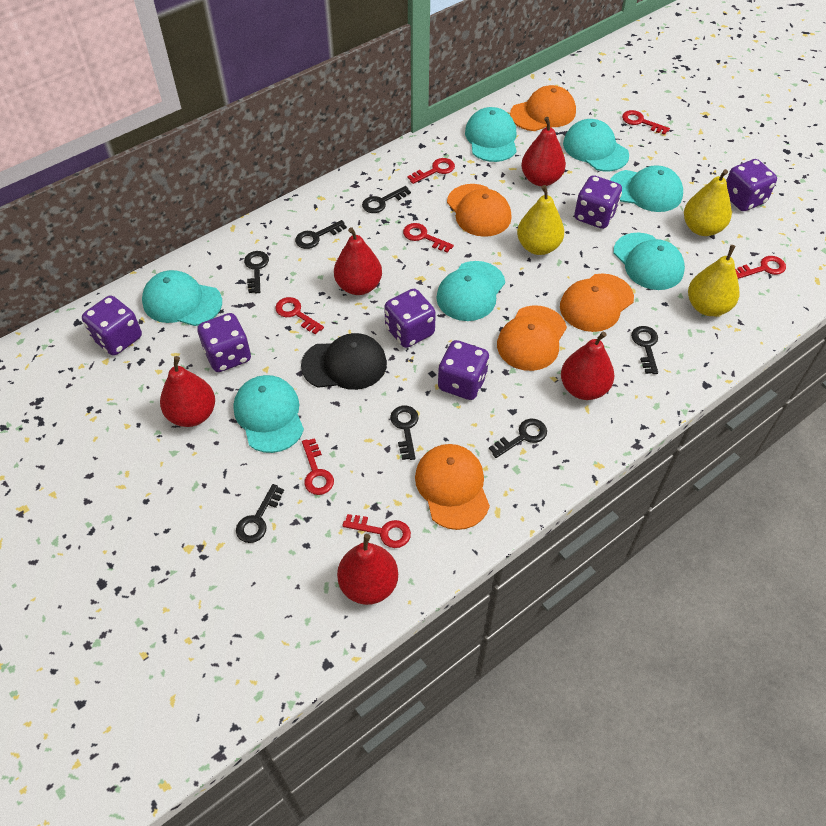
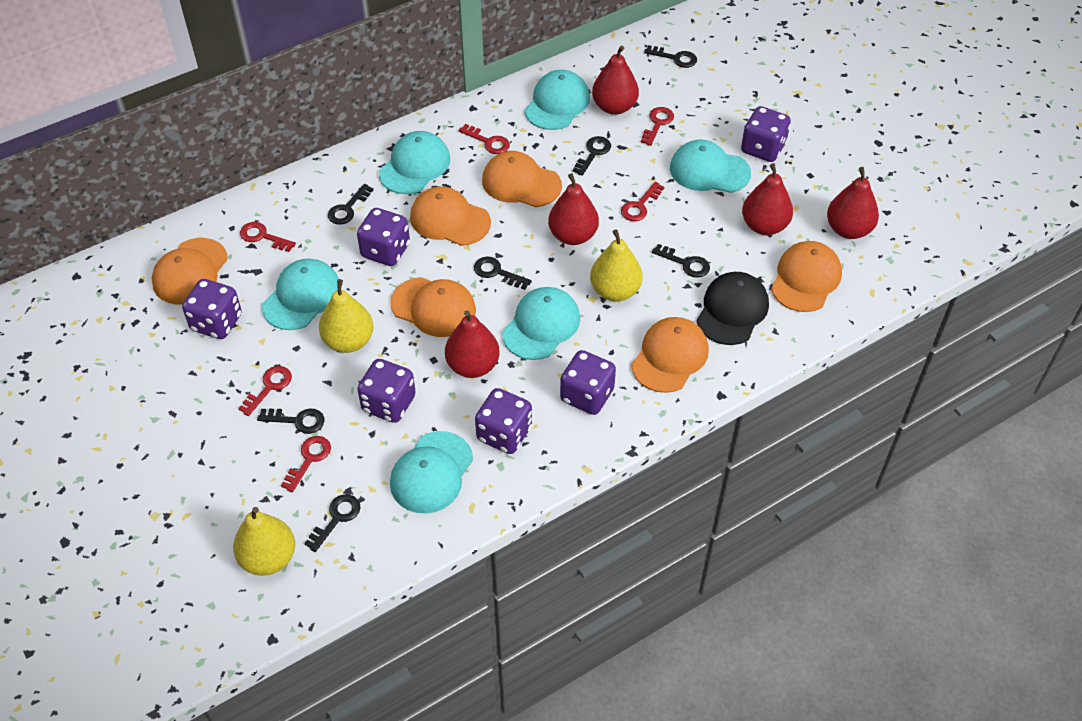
orange cap: 5 -> 6
red key: 7 -> 6
turquoise cap: 7 -> 6

